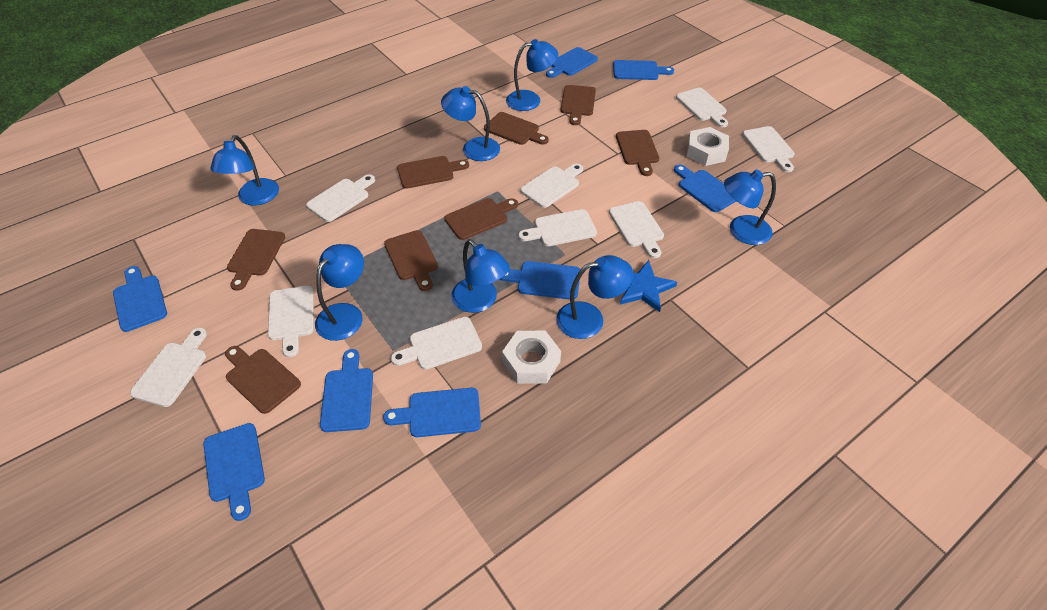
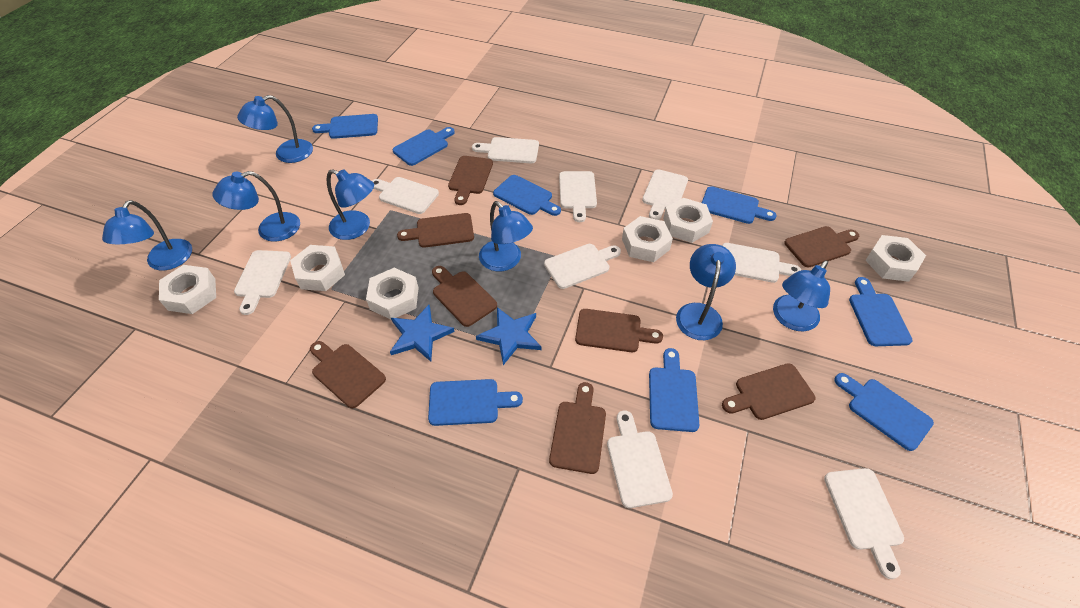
blue star: 1 -> 2
white nut: 2 -> 6

